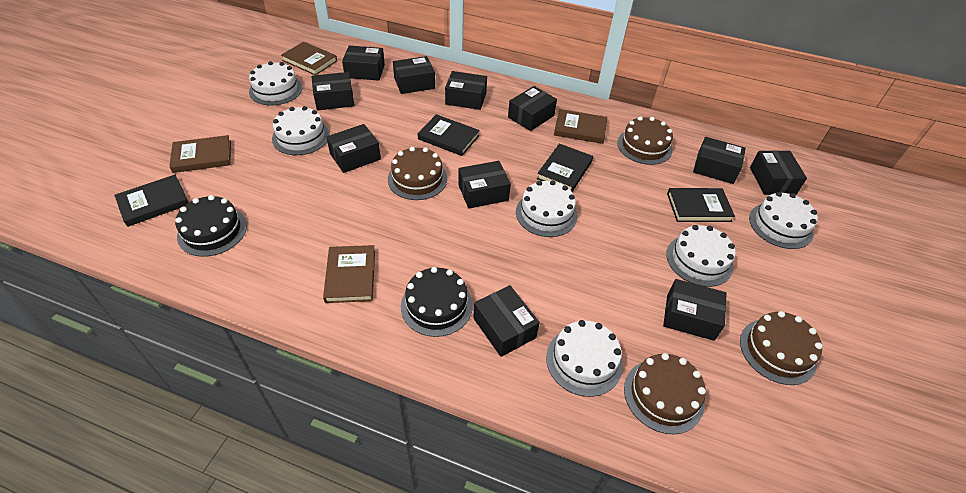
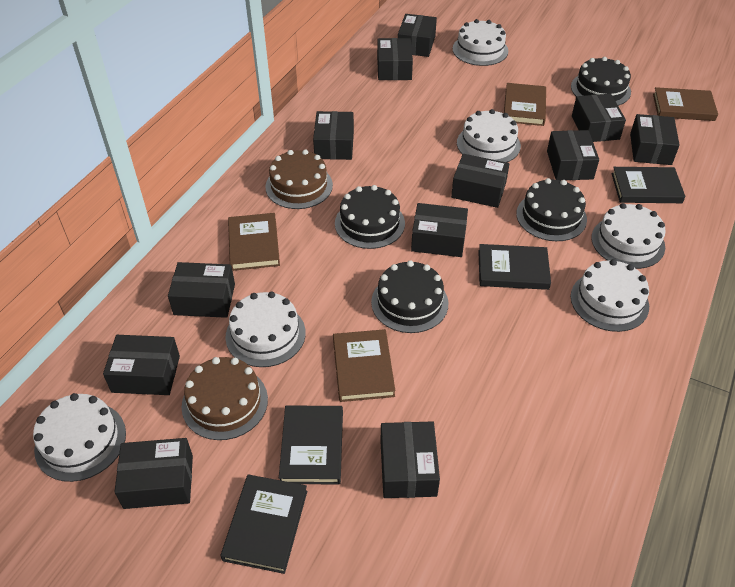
black box: 11 -> 12
black cake: 2 -> 4
brown cake: 4 -> 2

